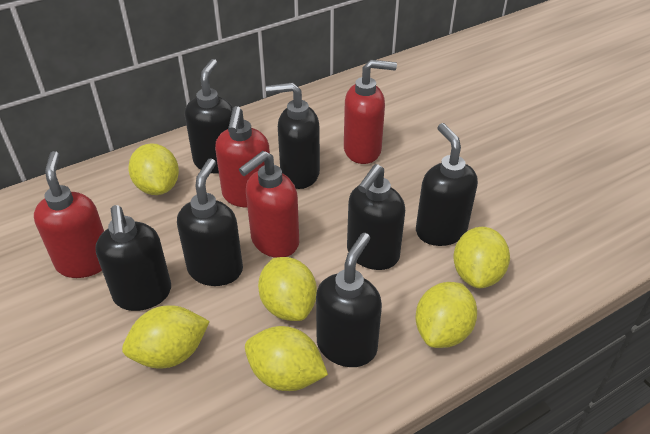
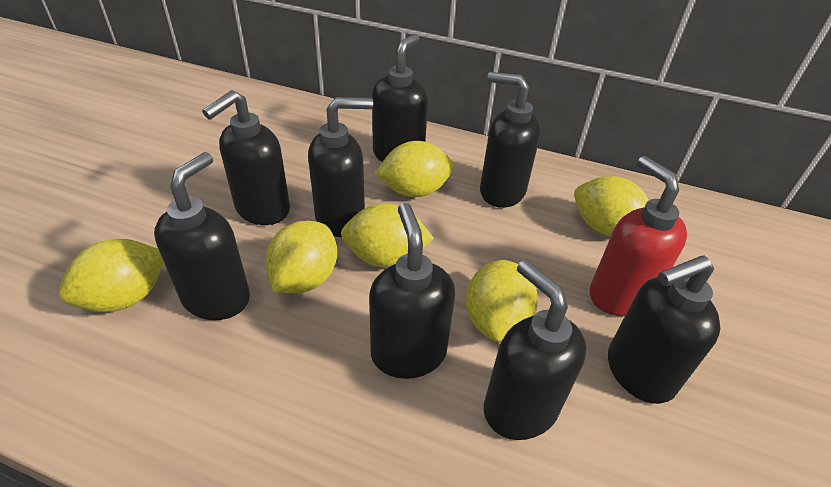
black soap dispenser: 7 -> 8
red soap dispenser: 4 -> 1

